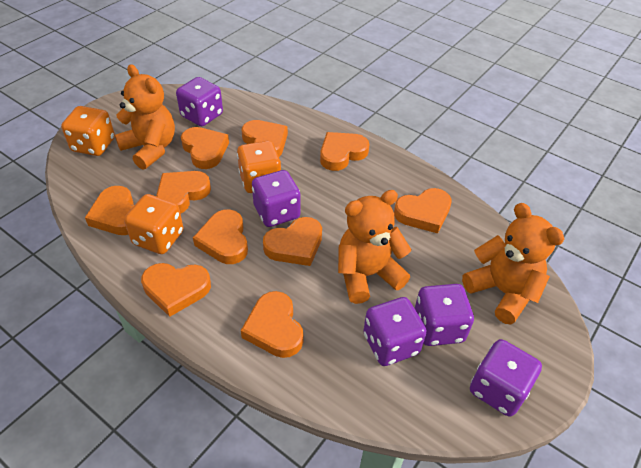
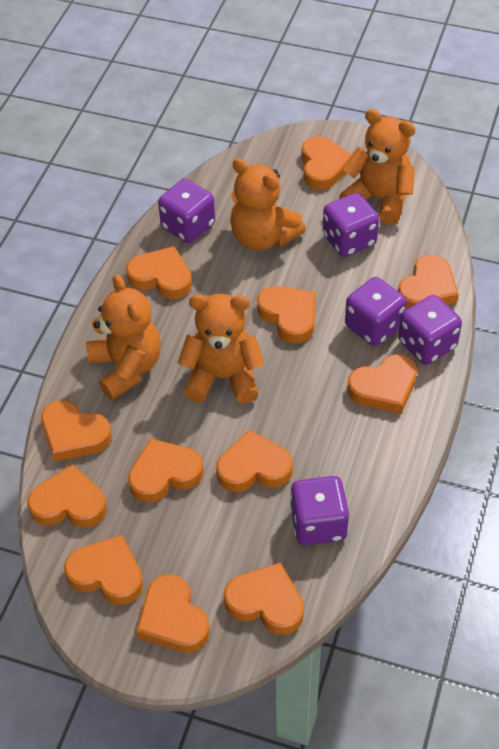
orange dice: 3 -> 0
orange heart: 10 -> 12
orange teddy bear: 3 -> 4

